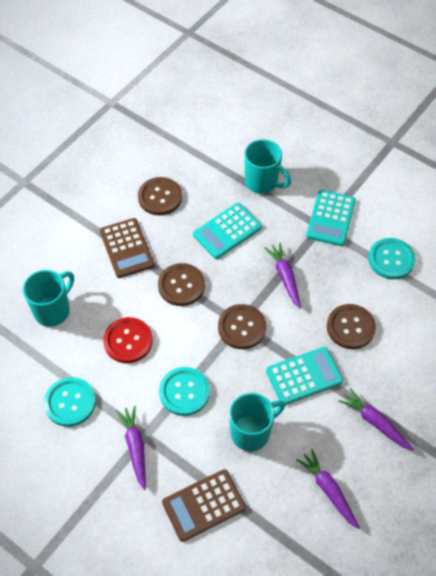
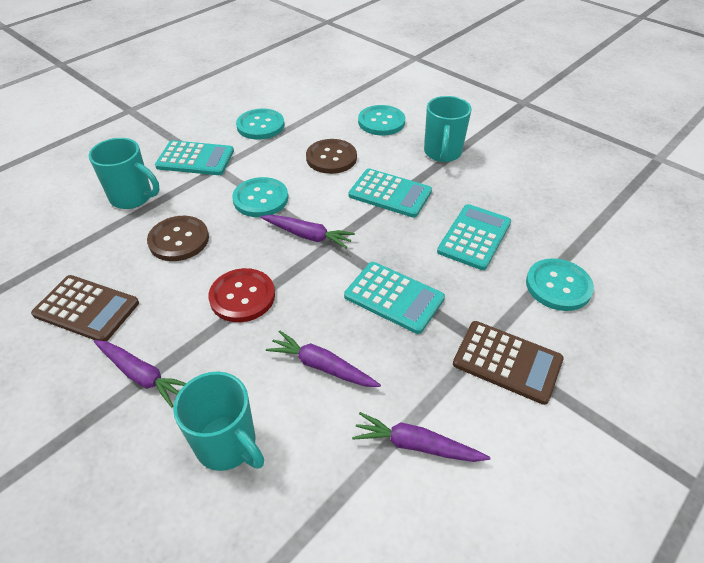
brown button: 4 -> 2
turquoise button: 3 -> 4
turquoise calculator: 3 -> 4

